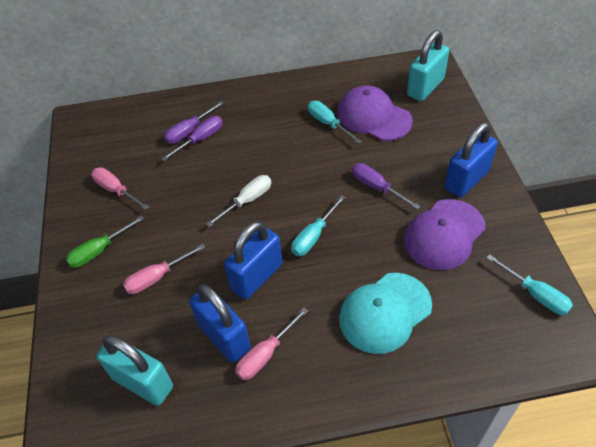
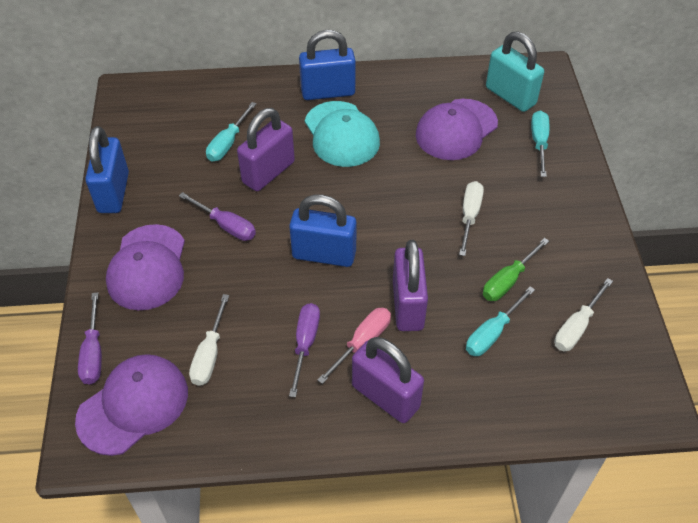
pink screwdriver: 3 -> 1
purple cap: 2 -> 3
purple padlock: 0 -> 3
turquoise padlock: 2 -> 1
white screwdriver: 1 -> 3

